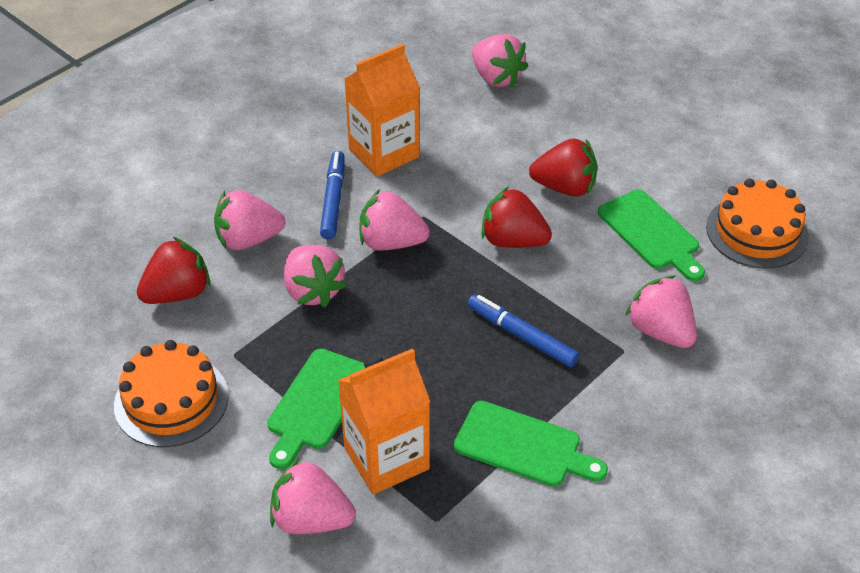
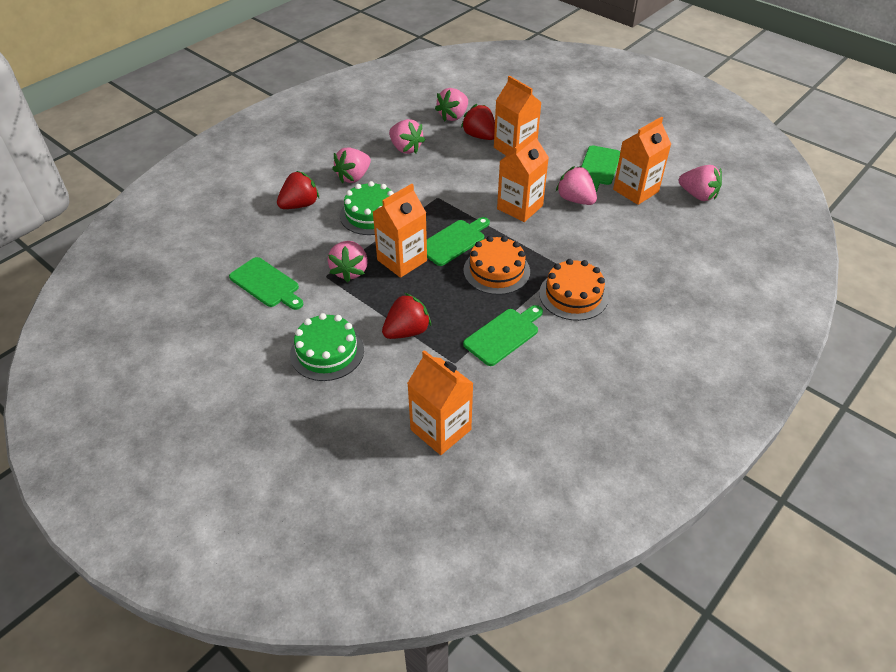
blue marker: 2 -> 0
green cake: 0 -> 2
green cutting board: 3 -> 4
orange carton: 2 -> 5

